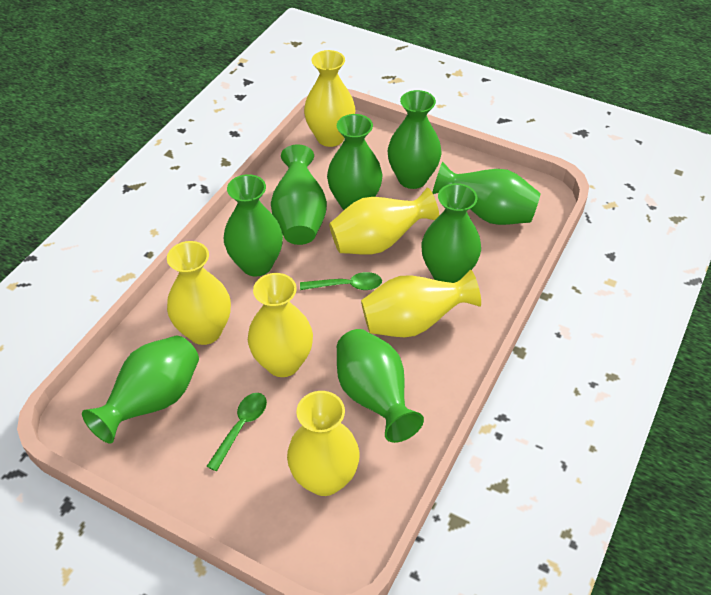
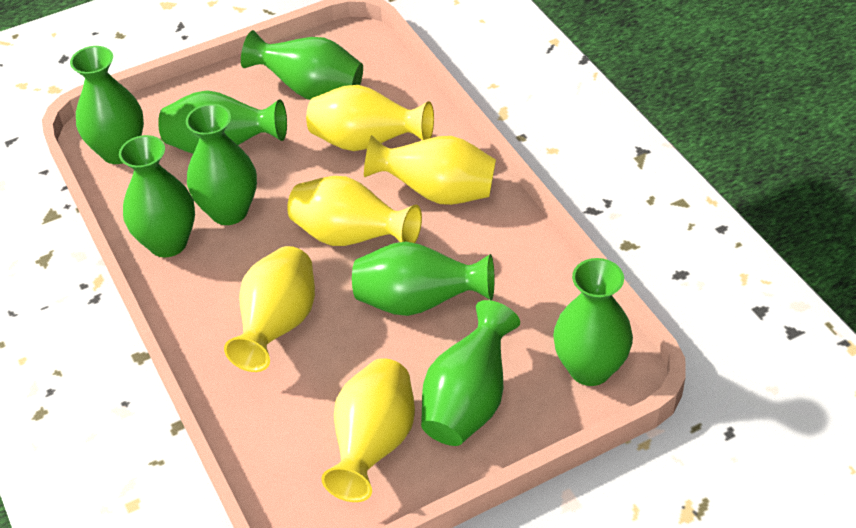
green spoon: 2 -> 0
yellow vase: 6 -> 5

